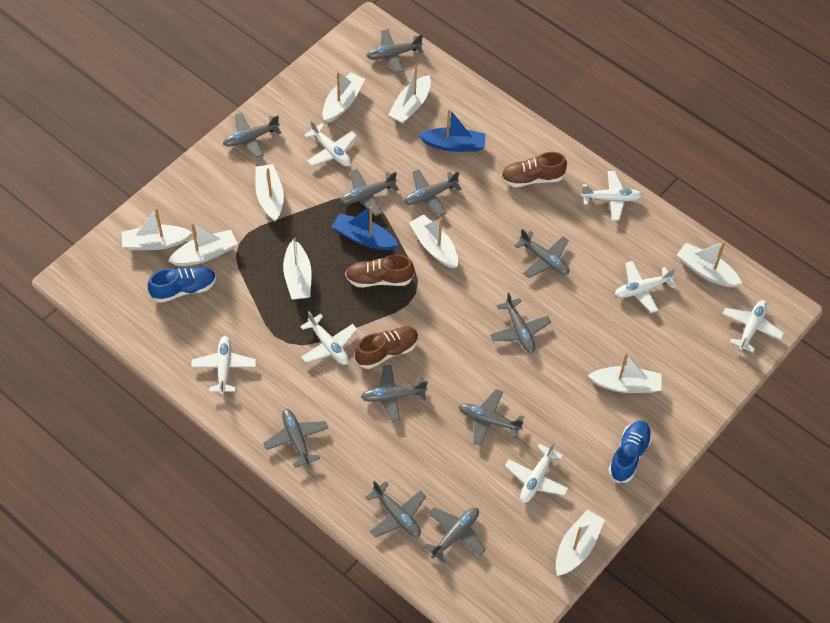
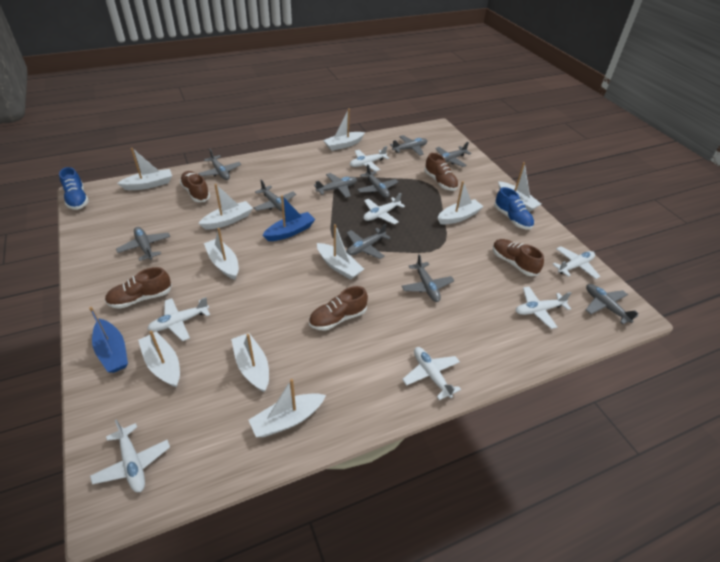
brown shoe: 3 -> 5
grey plane: 11 -> 10

